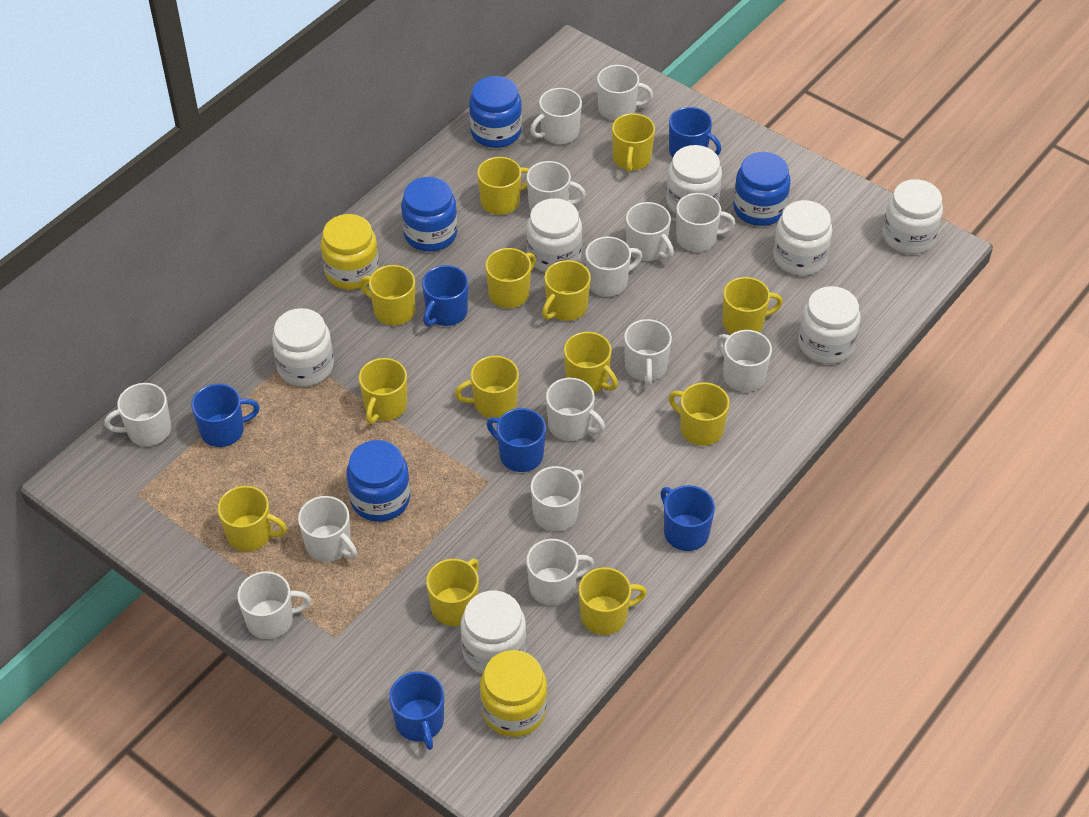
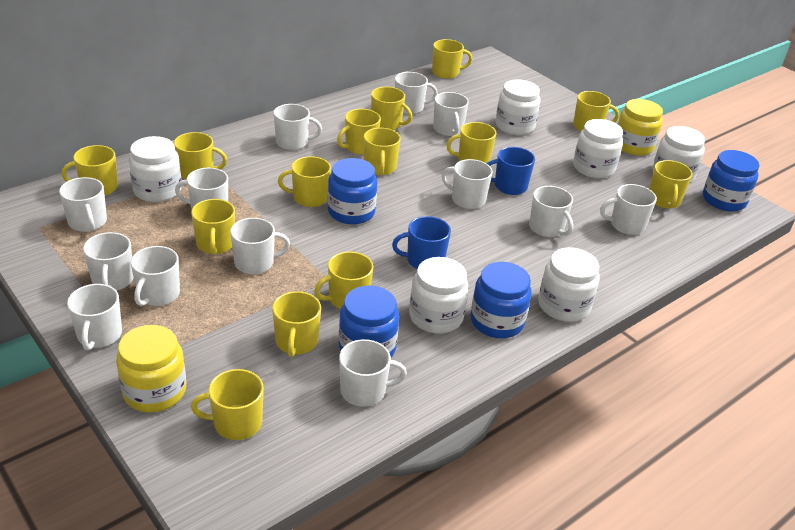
blue mug: 6 -> 2
white jar: 7 -> 6
white mug: 14 -> 13
yellow mug: 13 -> 14

